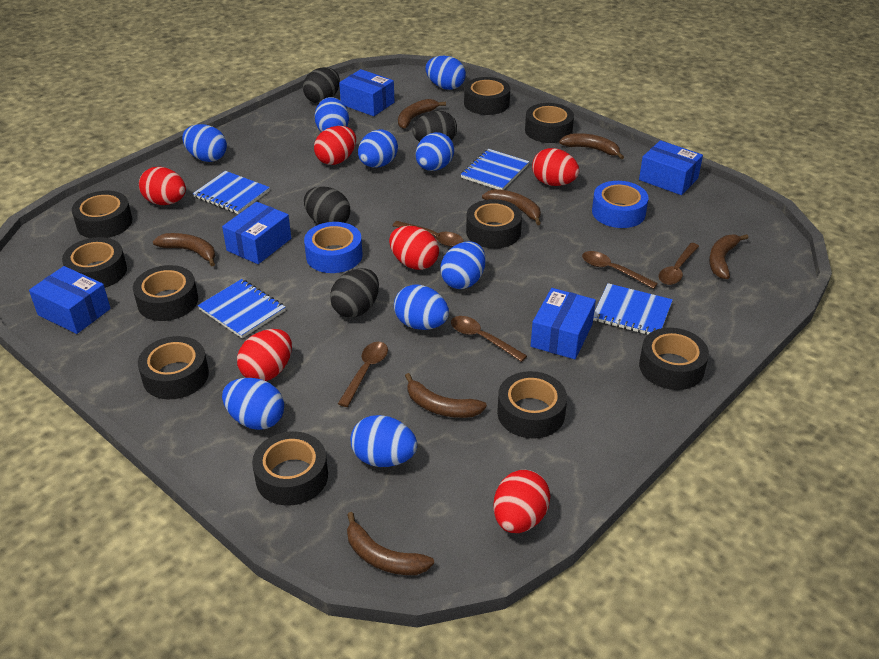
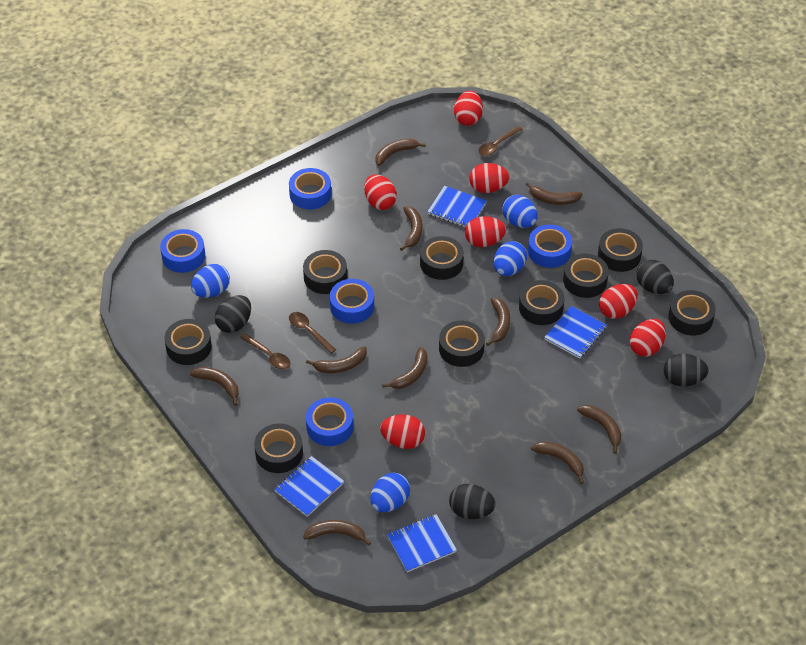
black tape: 10 -> 9
blue box: 5 -> 0
blue egg: 9 -> 4
blue tape: 2 -> 5
brown banana: 7 -> 10
brown spoon: 5 -> 3
red egg: 6 -> 7

